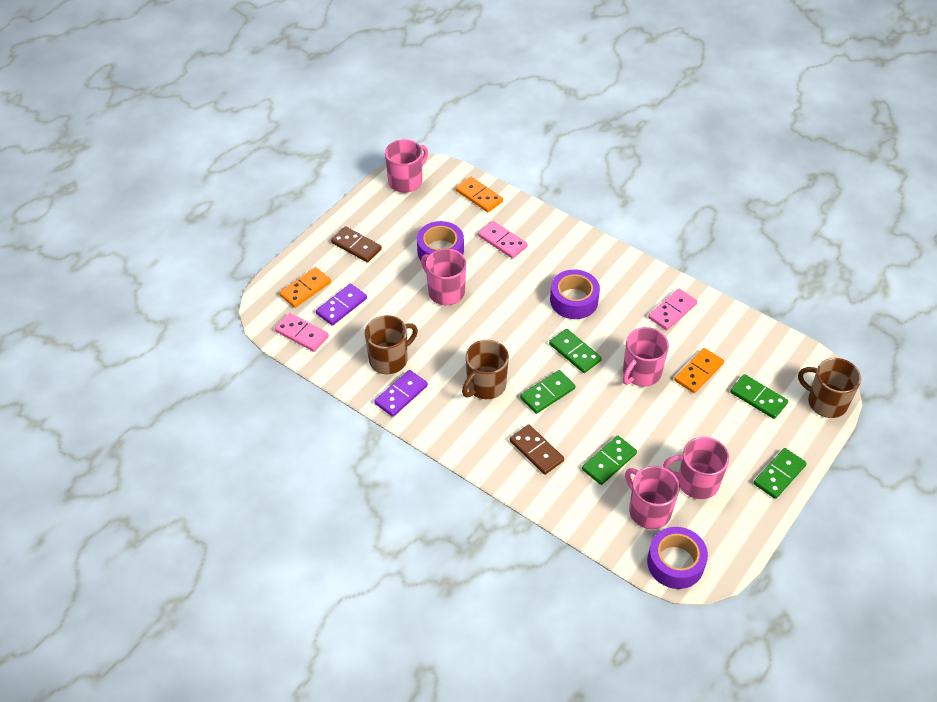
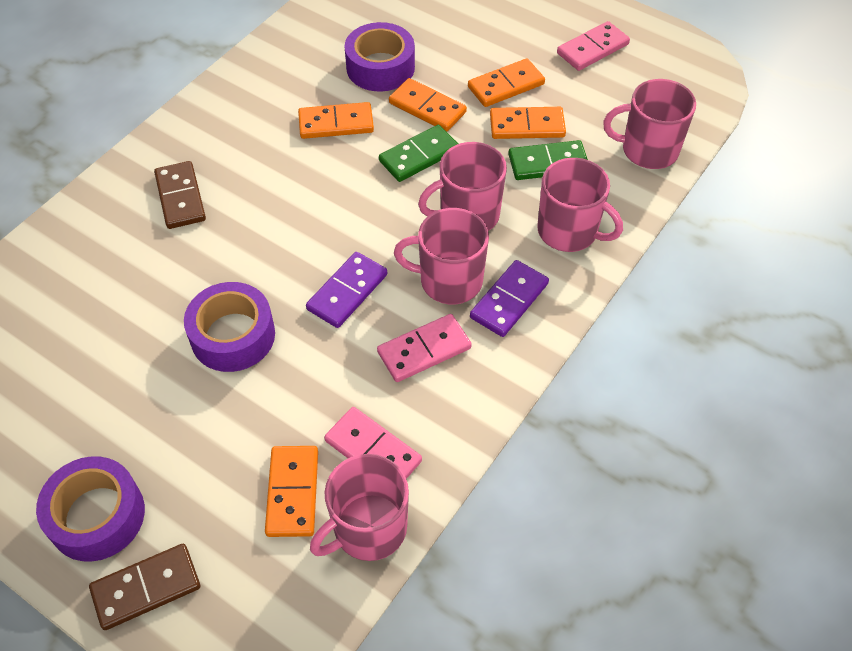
brown mug: 3 -> 0
green domino: 5 -> 2
orange domino: 3 -> 5

